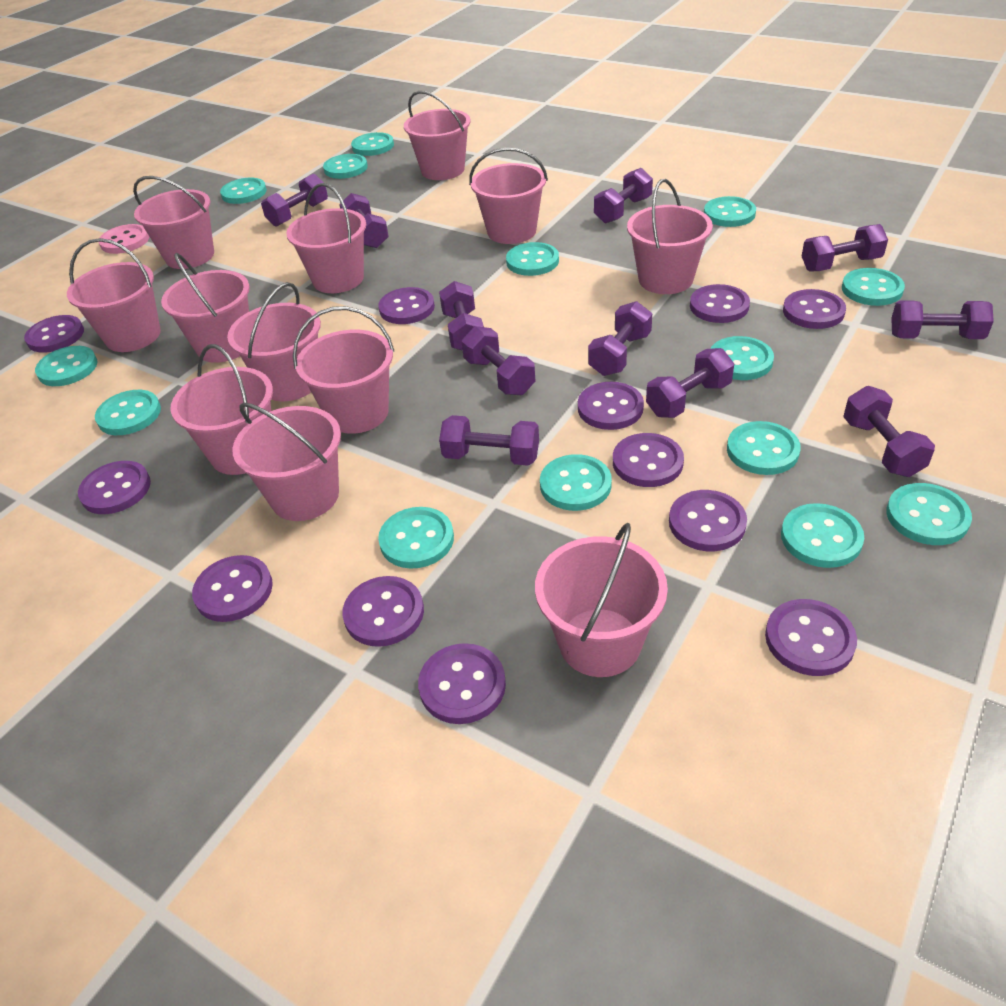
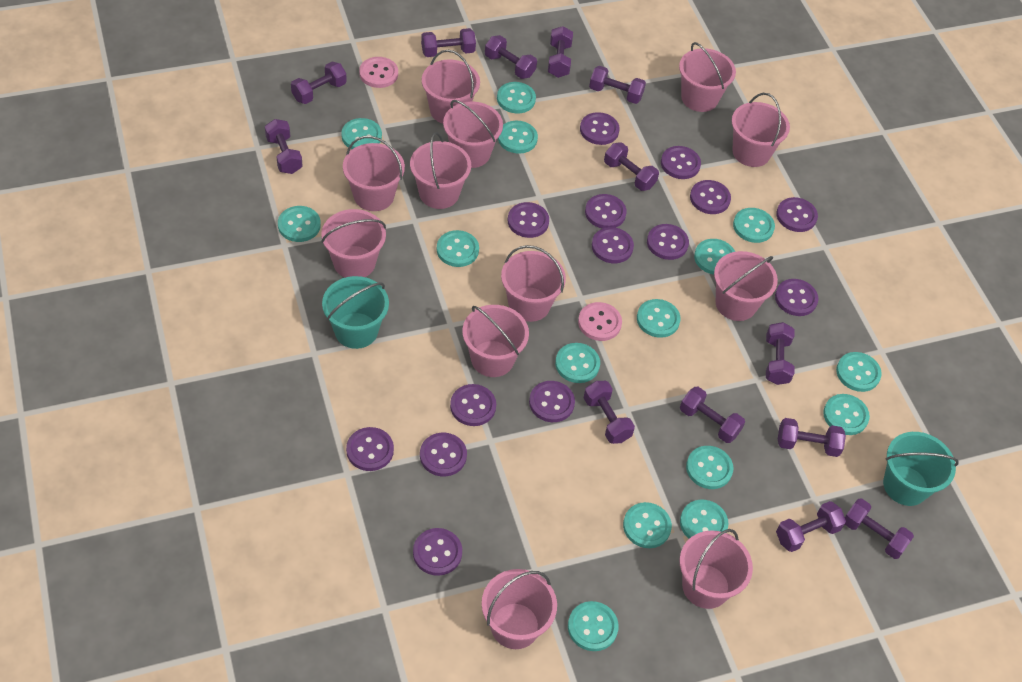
pink button: 1 -> 2
purple button: 12 -> 14
purple dumbbell: 11 -> 13
turquoise bucket: 0 -> 2
turquoise button: 14 -> 15

